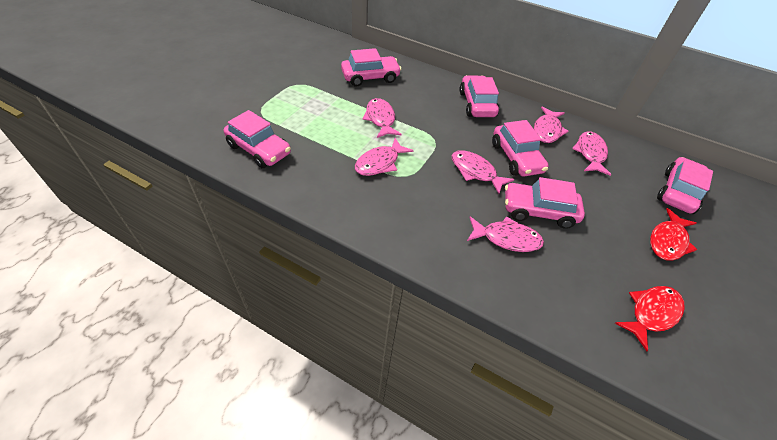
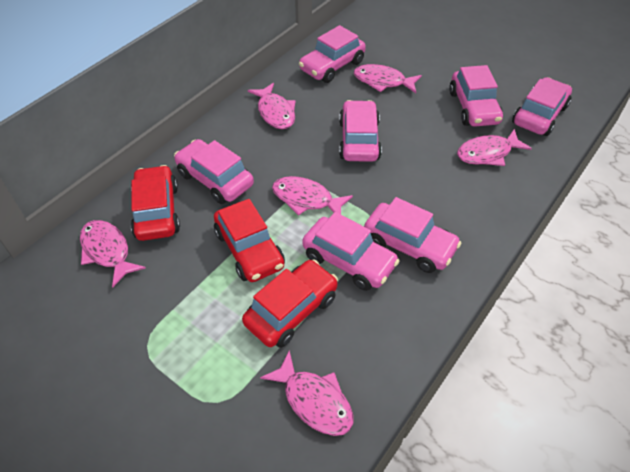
pink car: 6 -> 7
red car: 0 -> 3
red fish: 2 -> 0

